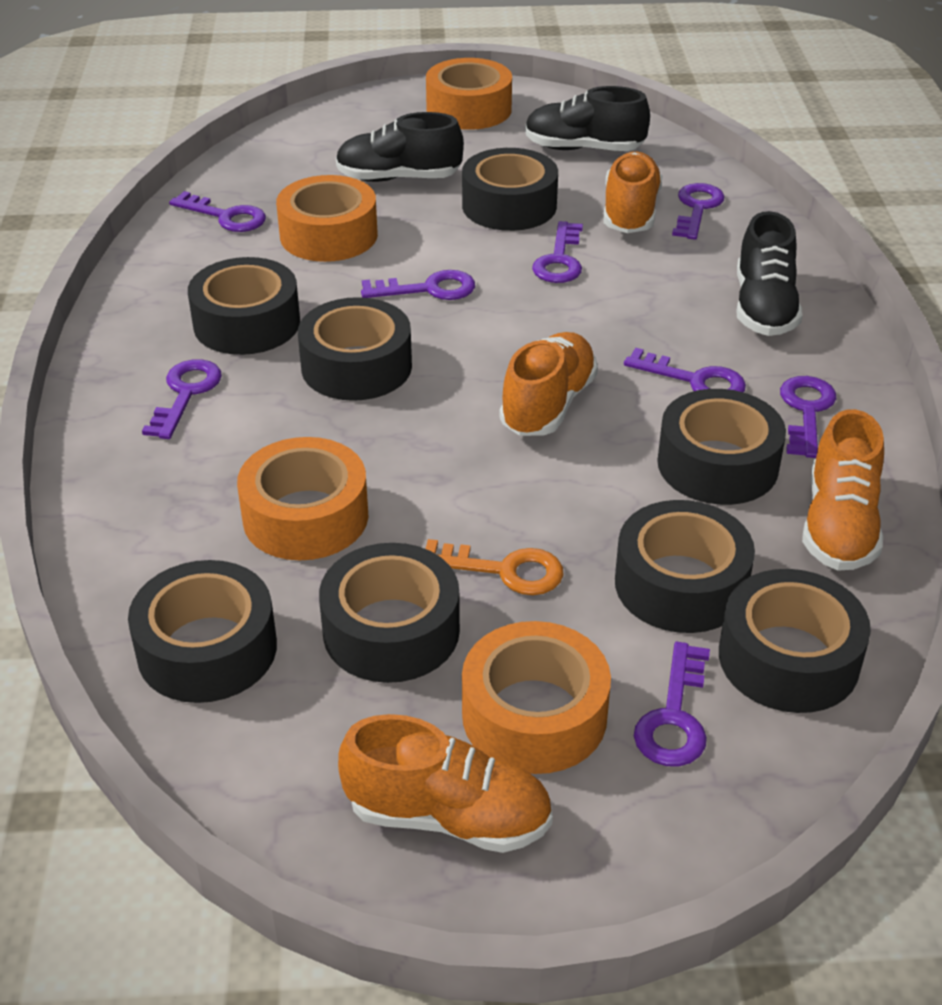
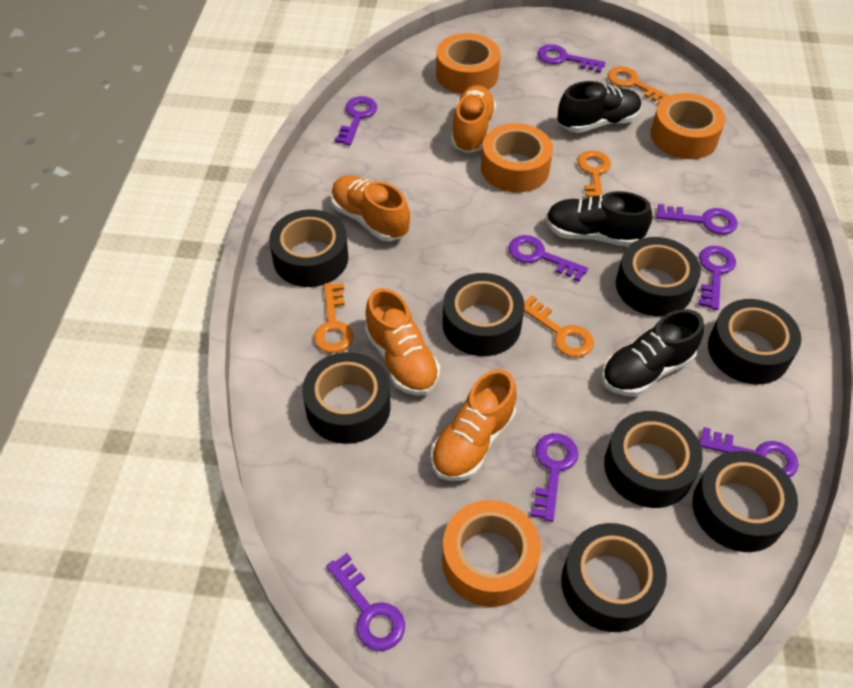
orange key: 1 -> 4

